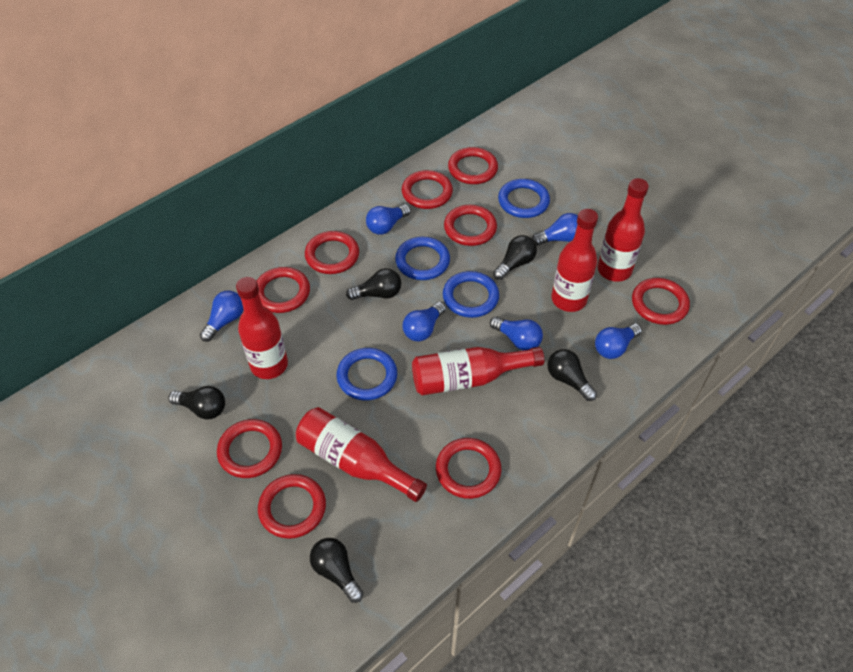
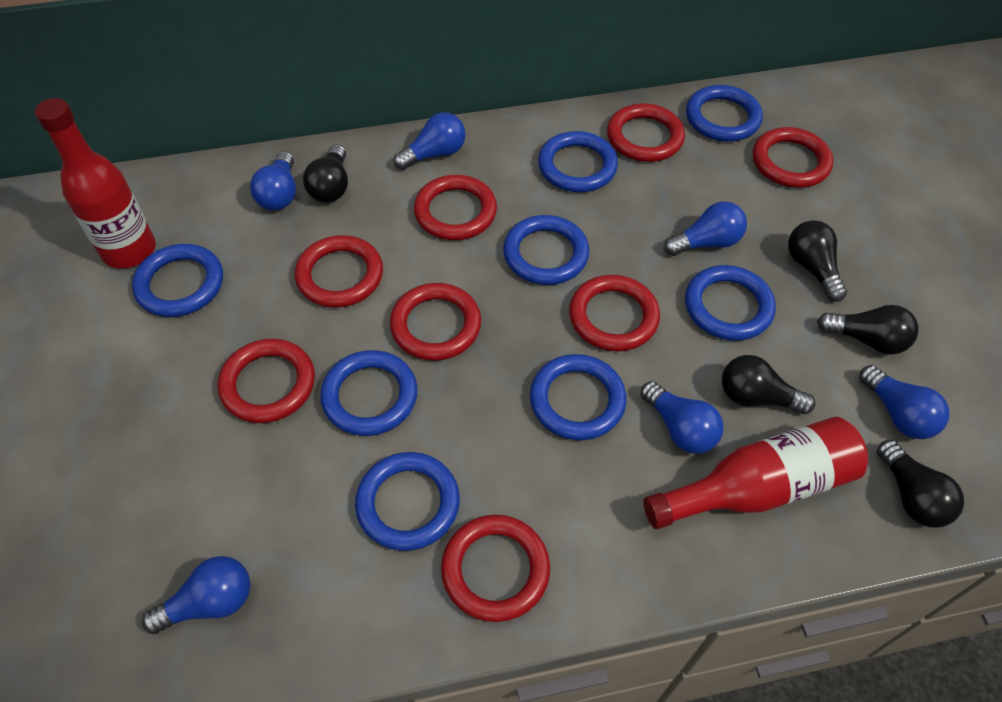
blue ring: 4 -> 8
red bottle: 5 -> 2
red ring: 9 -> 8

